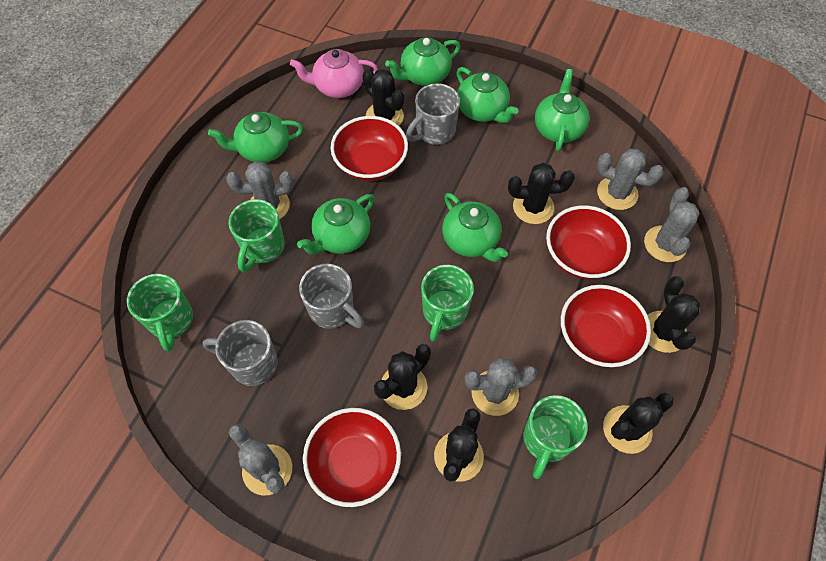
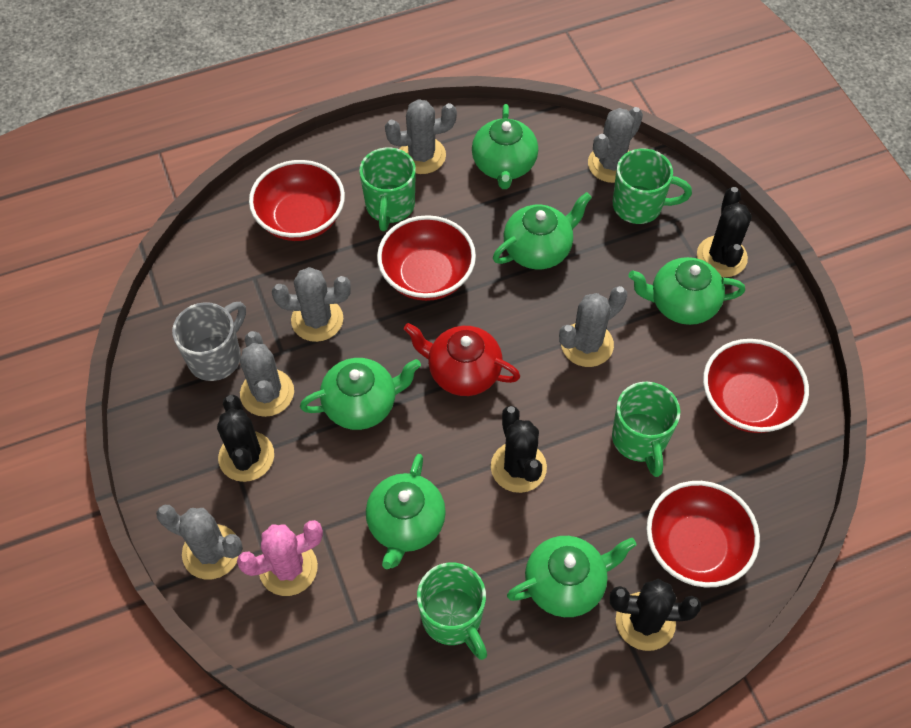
black cactus: 6 -> 4
grey cactus: 5 -> 6
grey mug: 3 -> 1
pink cactus: 0 -> 1
pink teapot: 1 -> 0
red teapot: 0 -> 1

